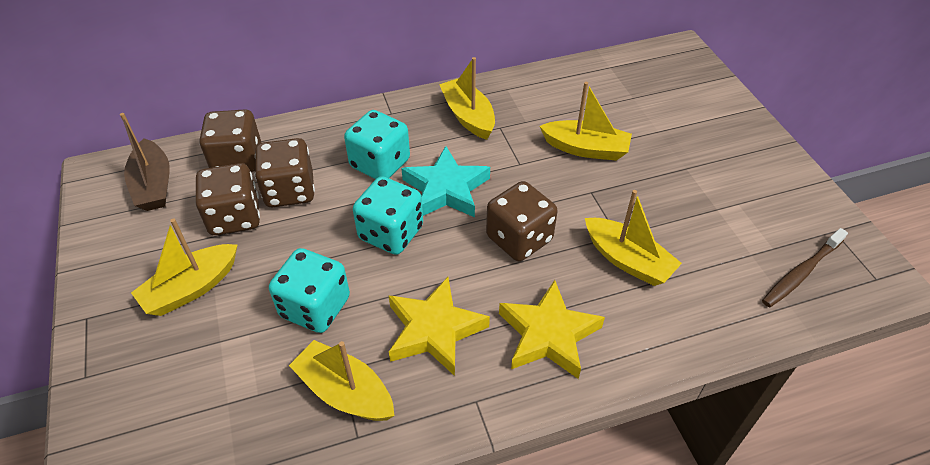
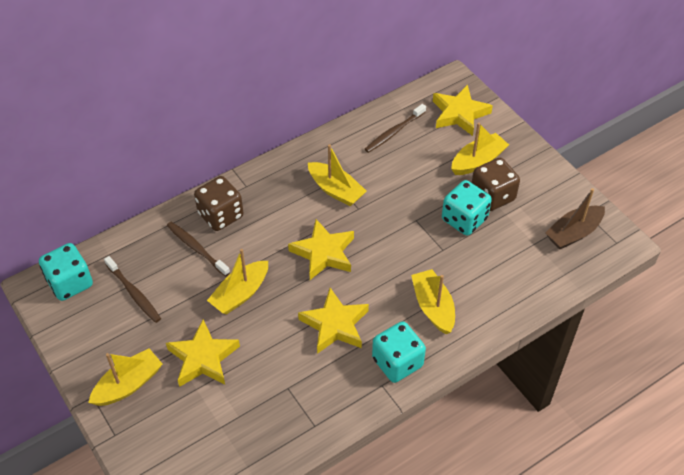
brown dice: 4 -> 2
brown toothbrush: 1 -> 3
turquoise star: 1 -> 0
yellow star: 2 -> 4

